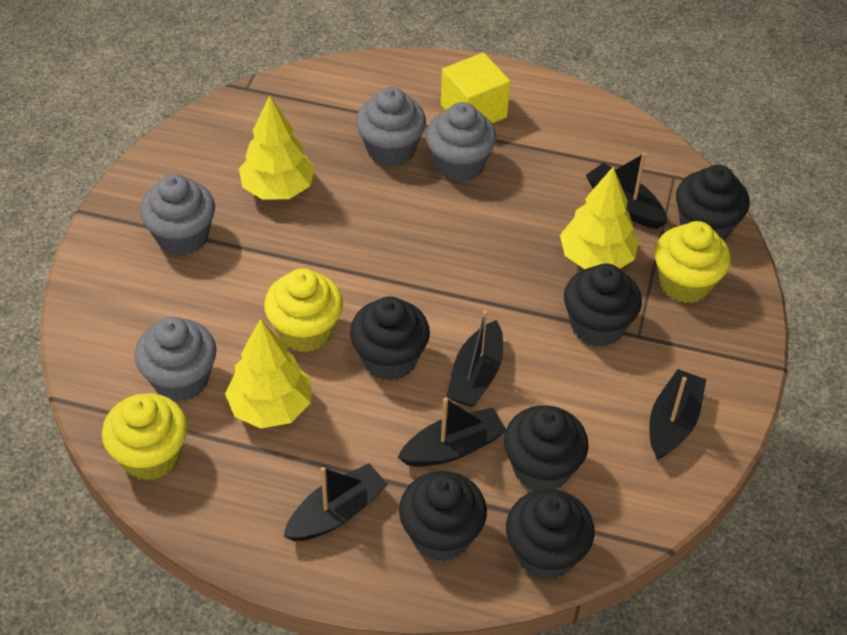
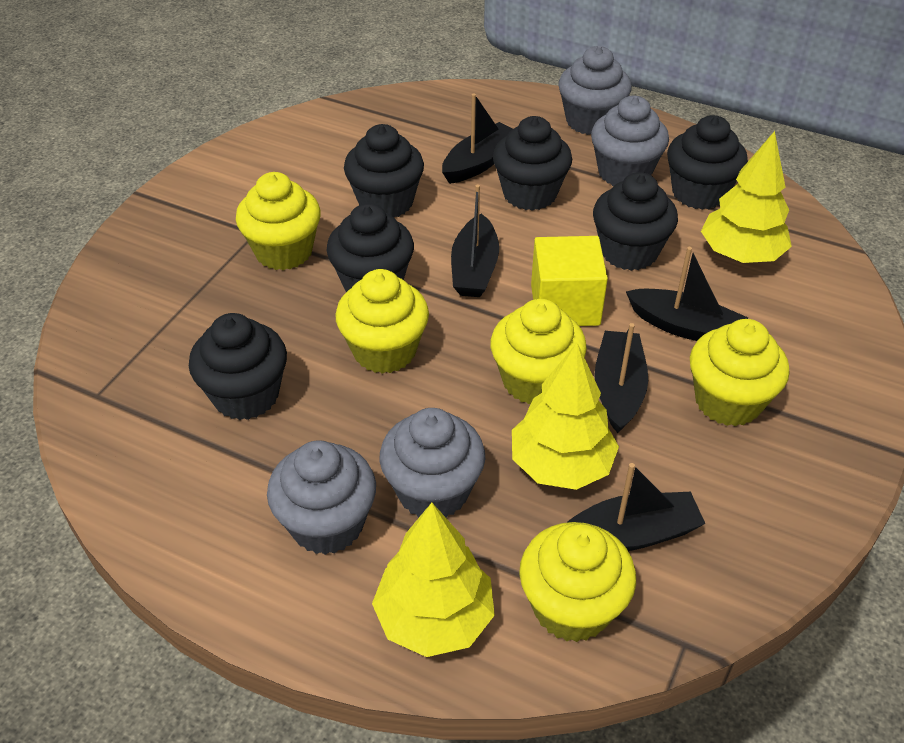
yellow cupcake: 3 -> 5

